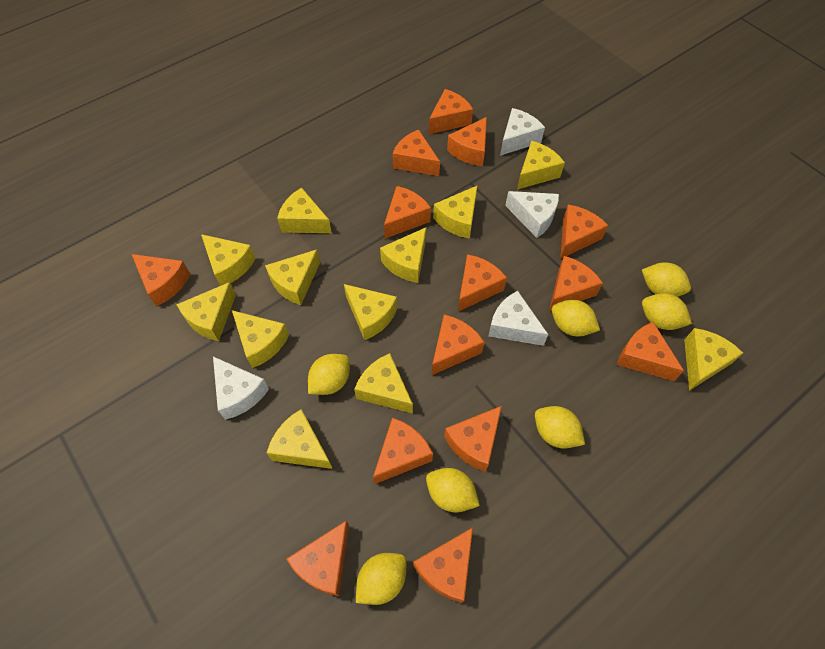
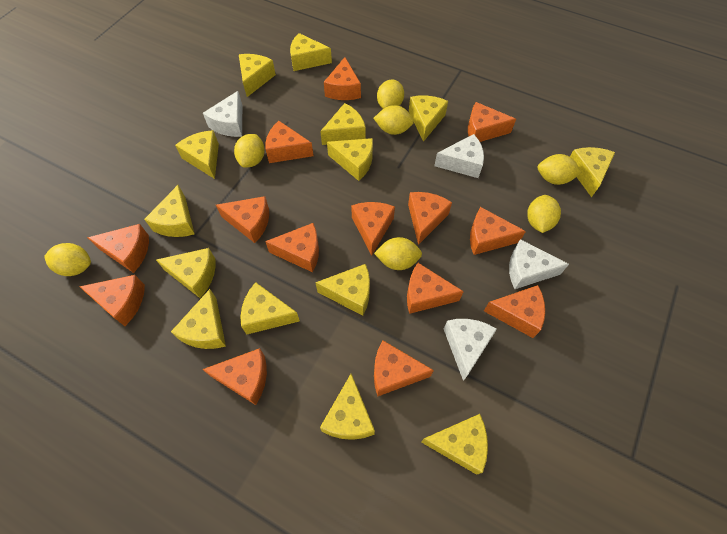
yellow cheese: 12 -> 14

